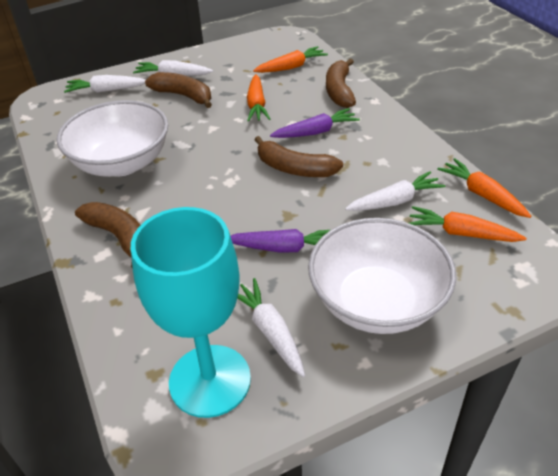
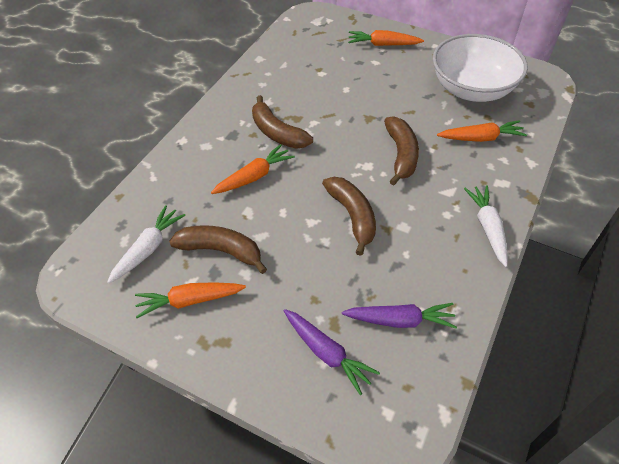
turquoise goblet: 1 -> 0
white bowl: 2 -> 1
white carrot: 4 -> 2

